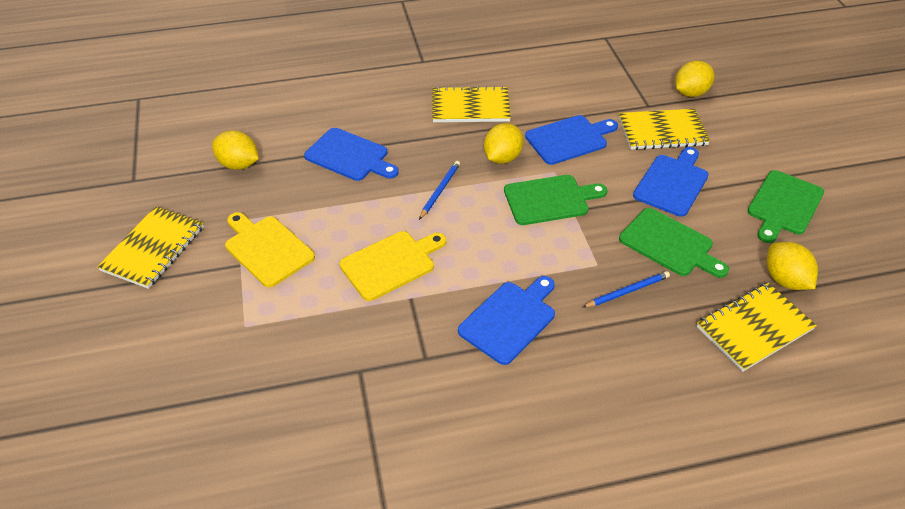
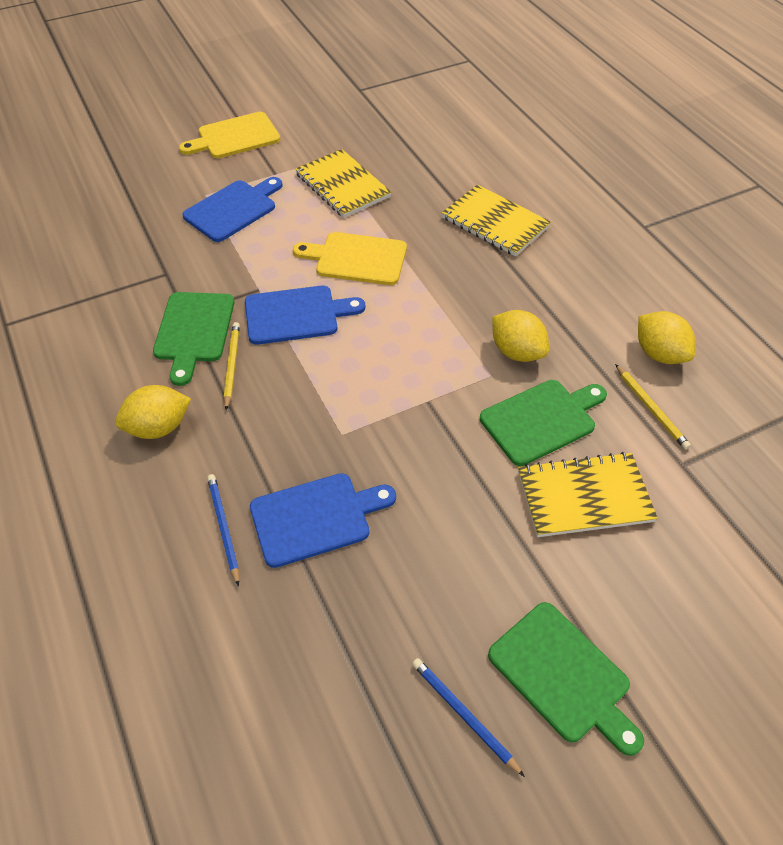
blue cutting board: 4 -> 3
yellow lemon: 4 -> 3
yellow notebook: 4 -> 3
yellow pencil: 0 -> 2

